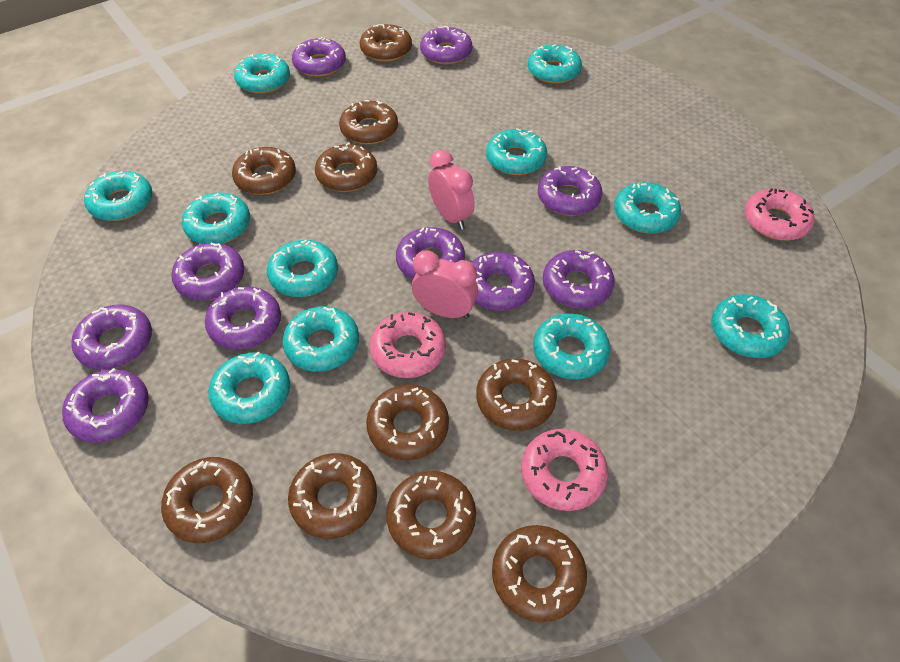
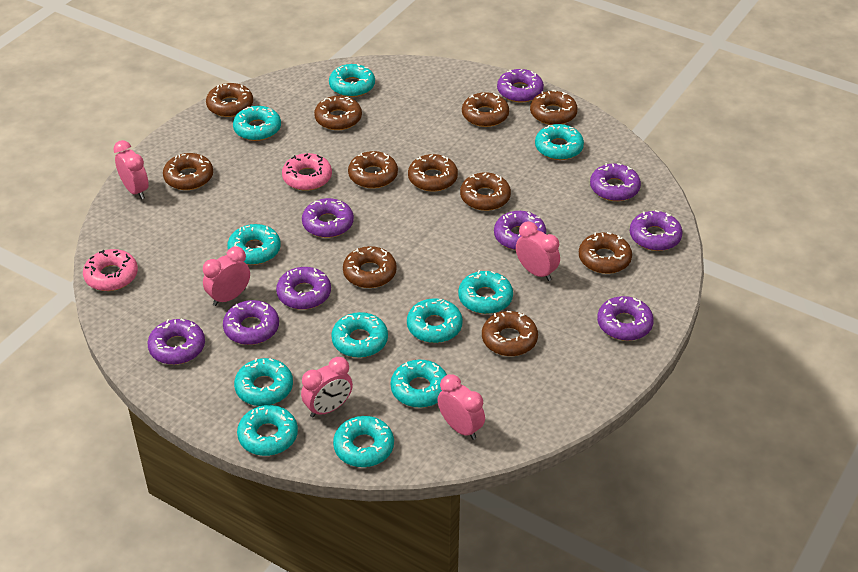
brown donut: 10 -> 11
pink clock: 2 -> 5
pink donut: 3 -> 2
purple donut: 10 -> 9

